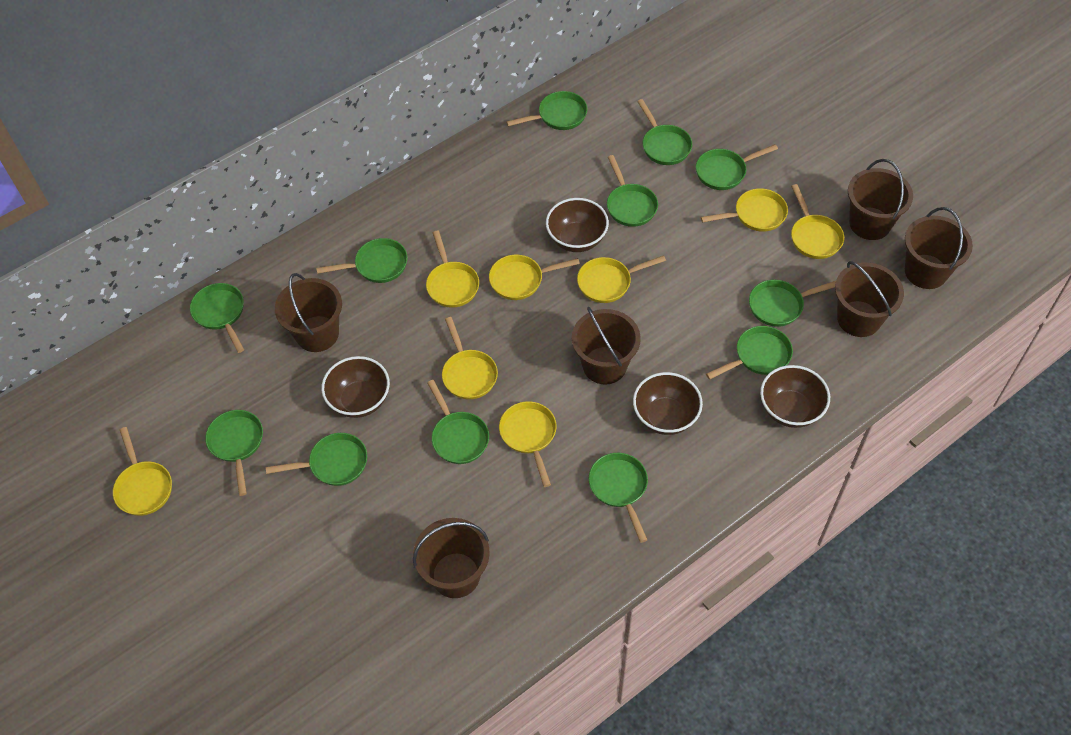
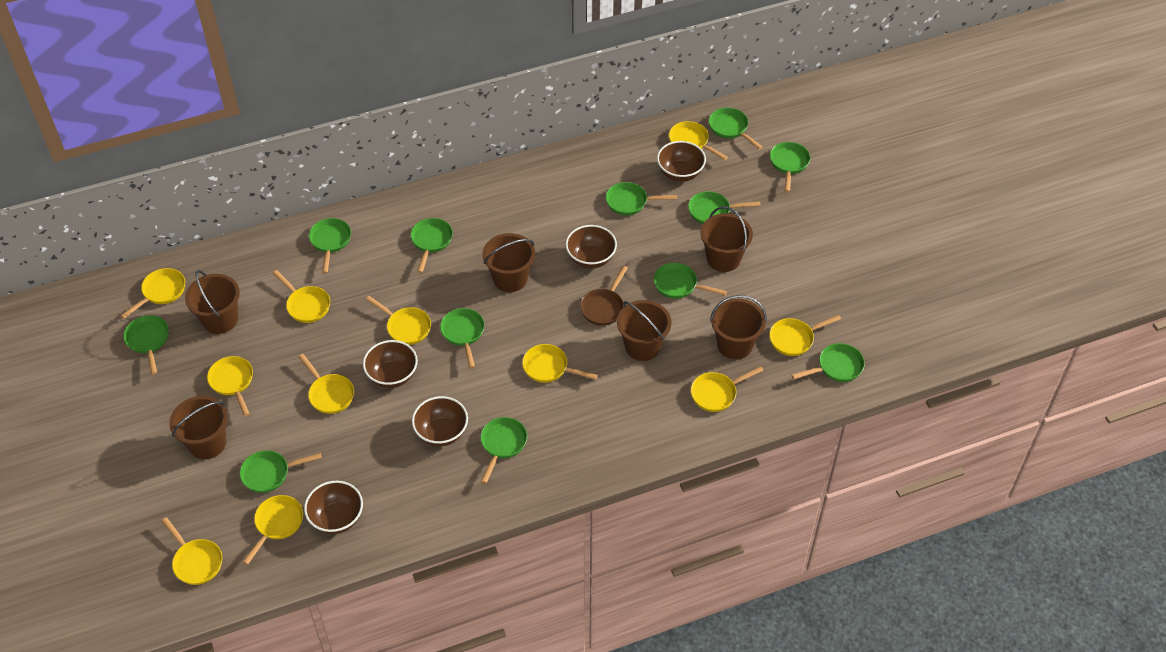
brown bowl: 4 -> 5
brown pan: 0 -> 1
yellow pan: 8 -> 11

